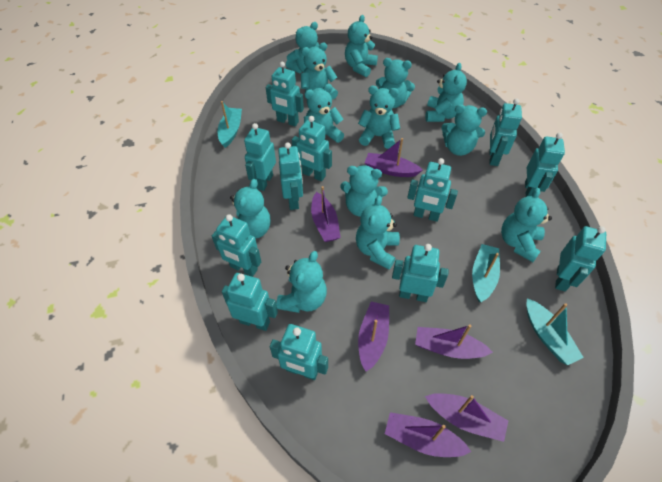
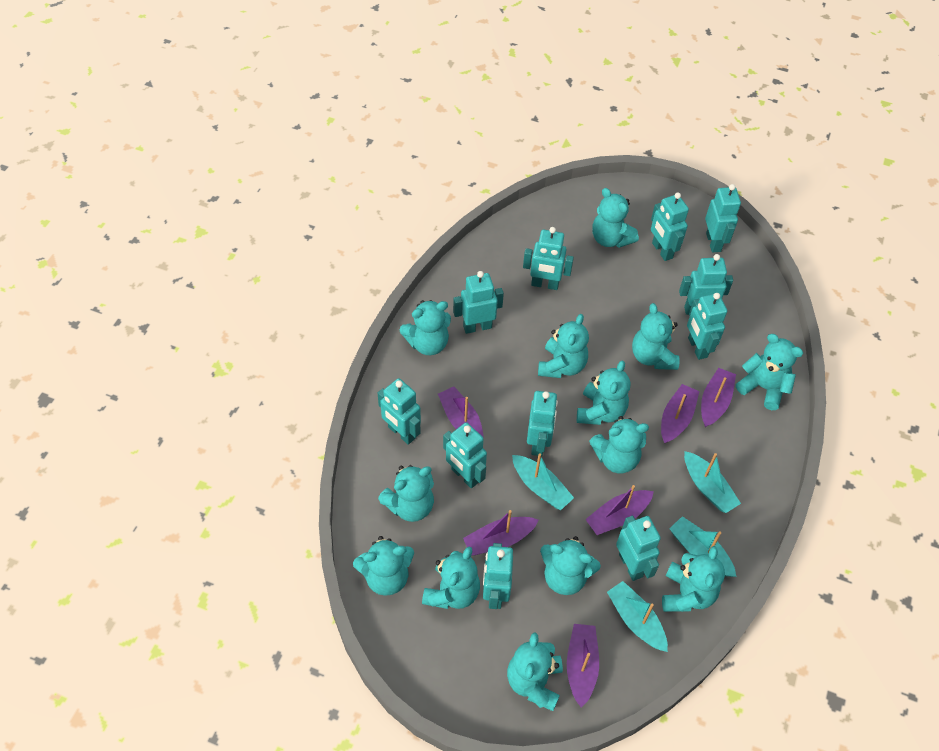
turquoise boat: 3 -> 4
turquoise robot: 12 -> 11

